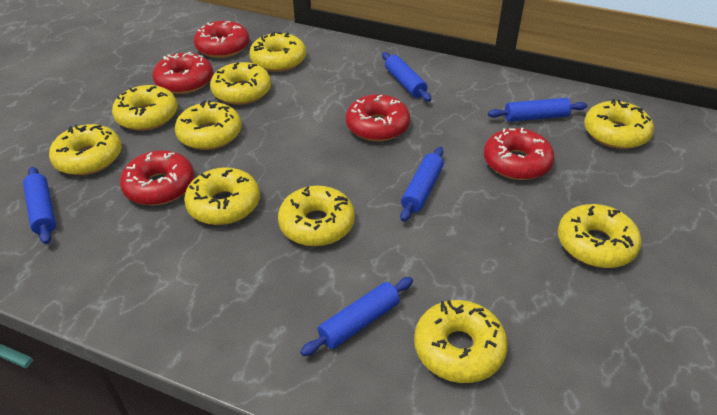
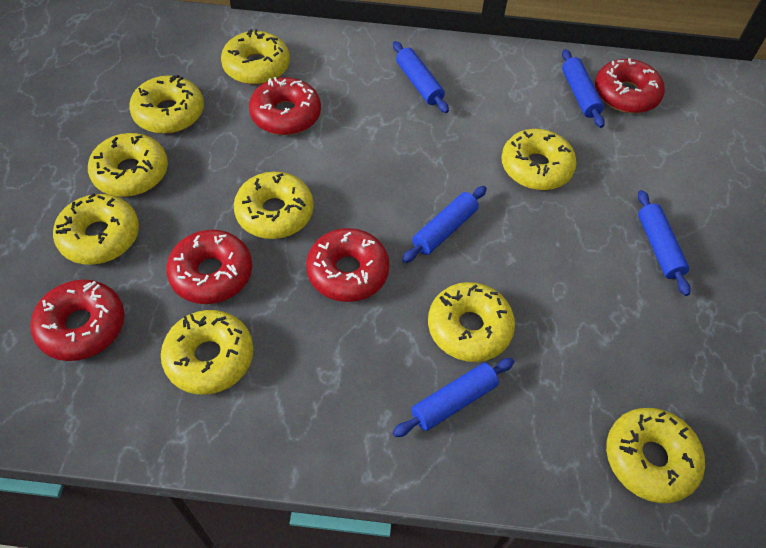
yellow donut: 10 -> 9

